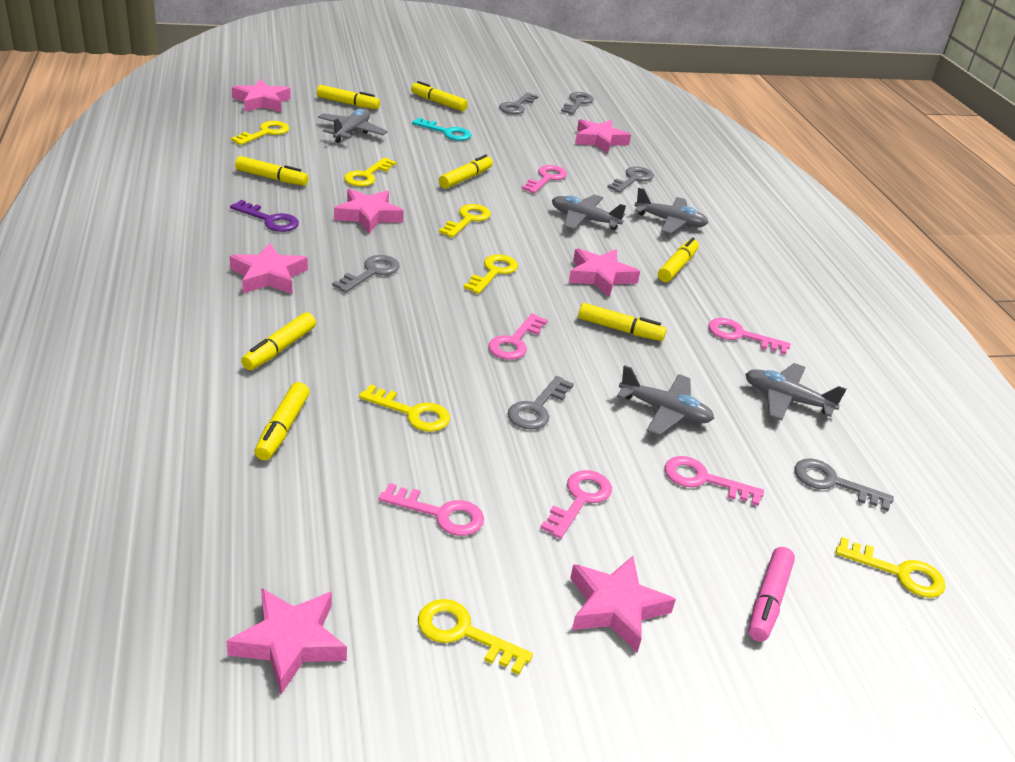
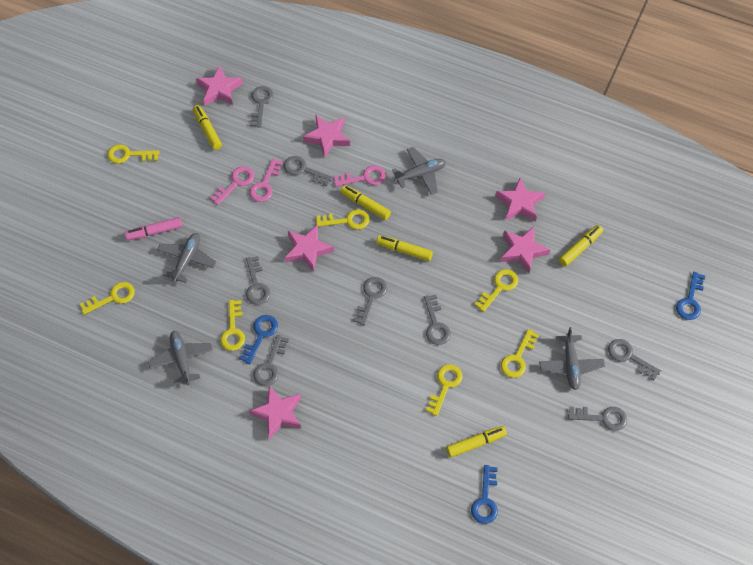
blue key: 0 -> 3
grey key: 6 -> 8
grey plane: 5 -> 4
pink key: 6 -> 3
pink star: 7 -> 6
purple key: 1 -> 0
turquoise key: 1 -> 0
yellow marker: 8 -> 5

